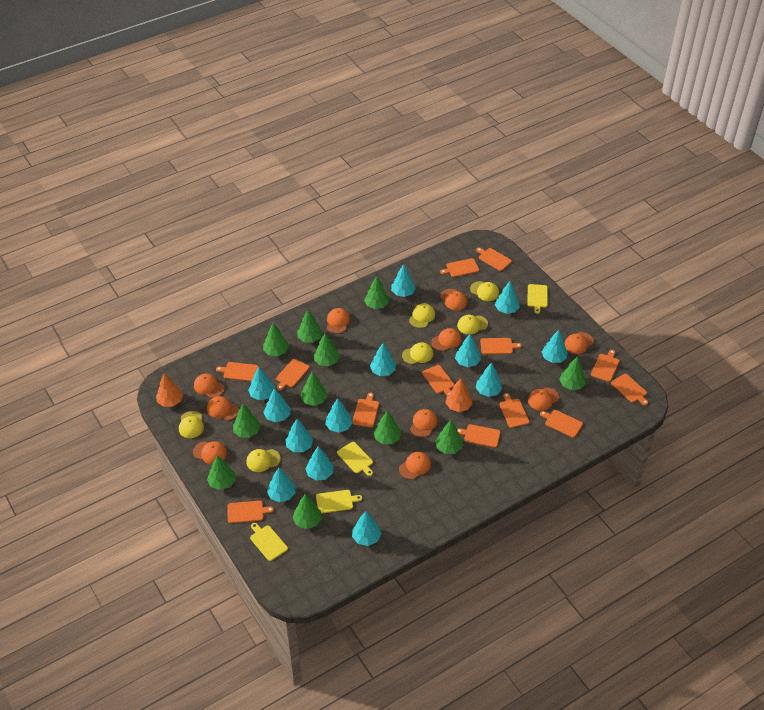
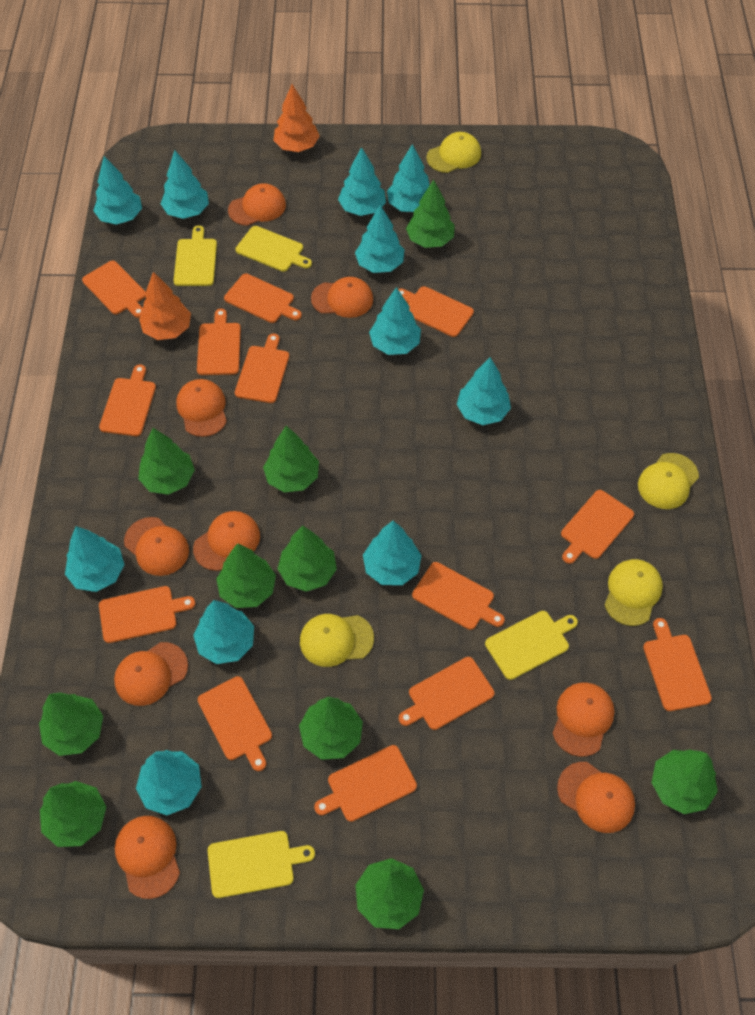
green tree: 11 -> 10
orange cap: 10 -> 9
turquoise tree: 13 -> 11
yellow cap: 6 -> 4

